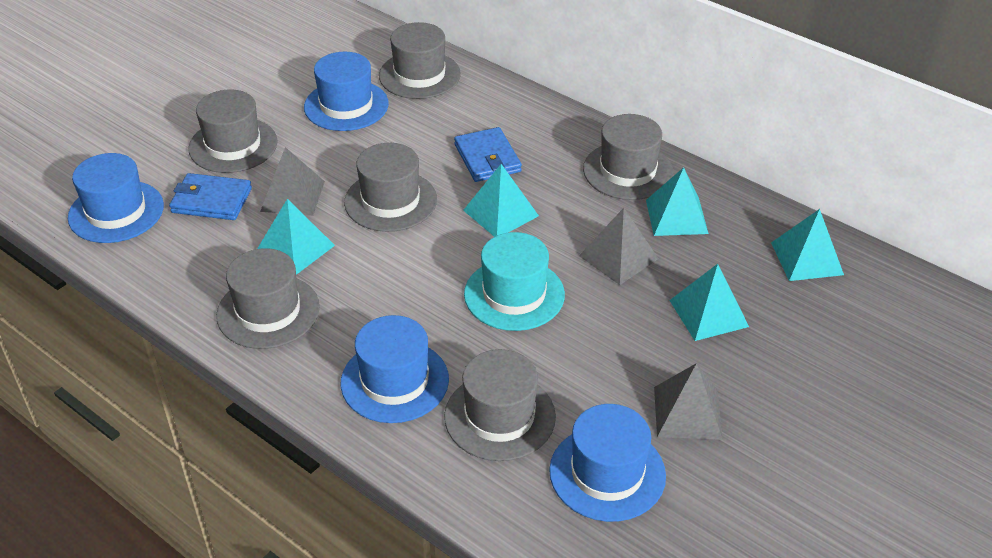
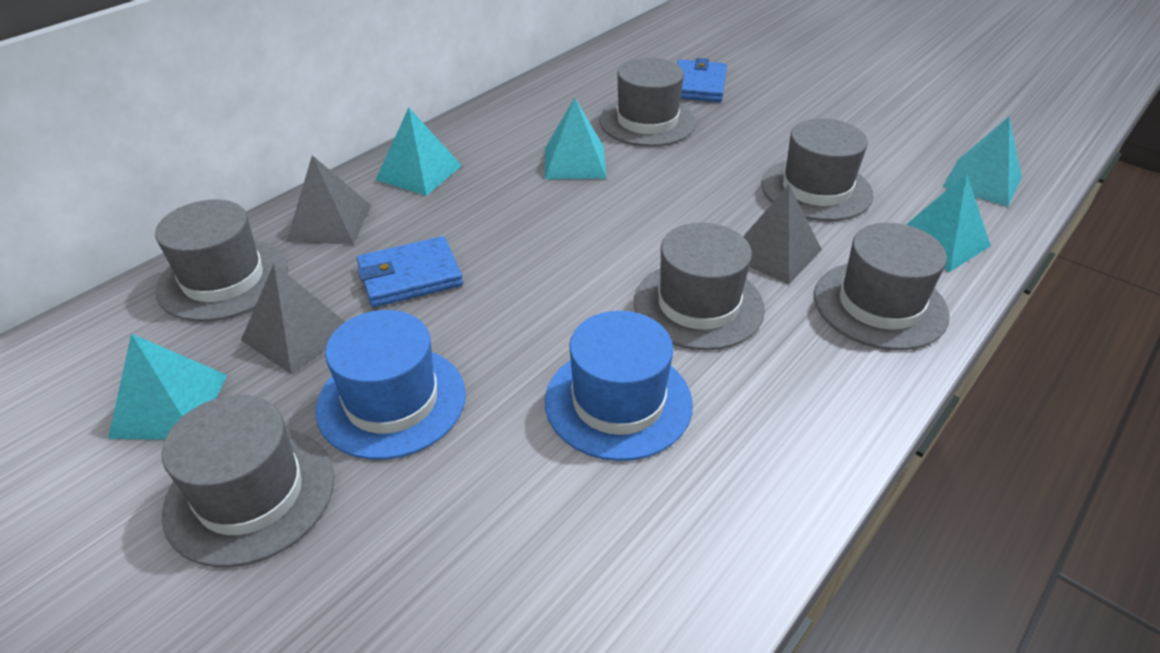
blue hat: 4 -> 2
turquoise hat: 1 -> 0

